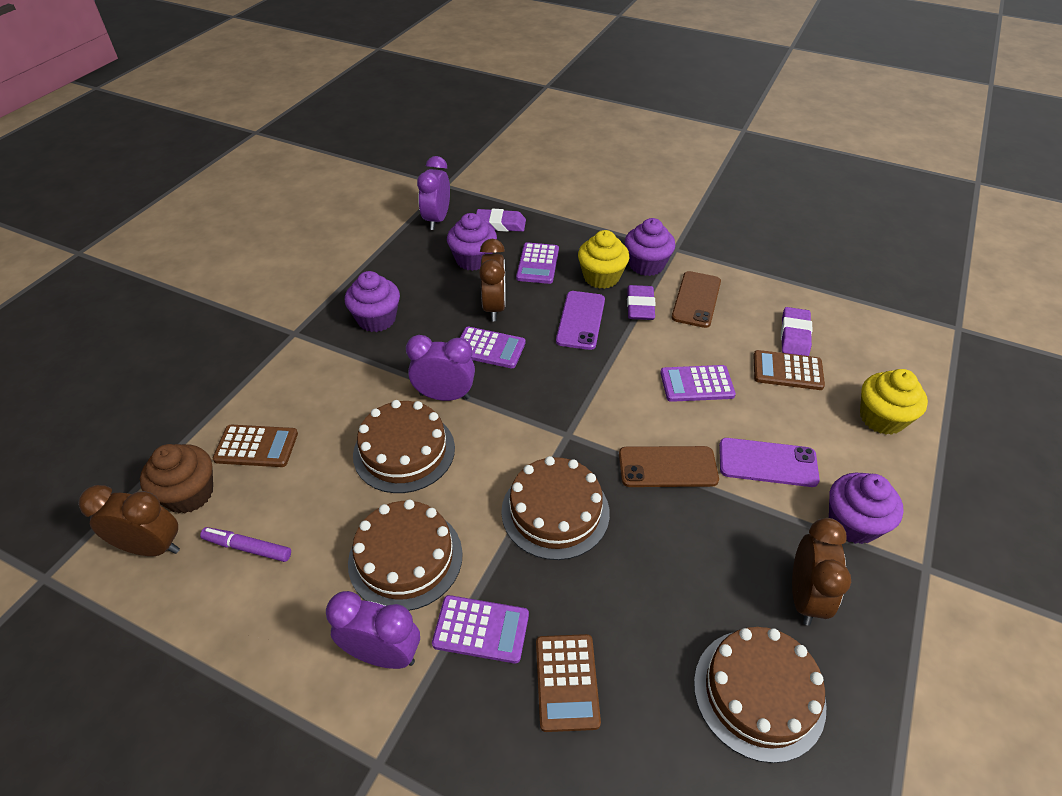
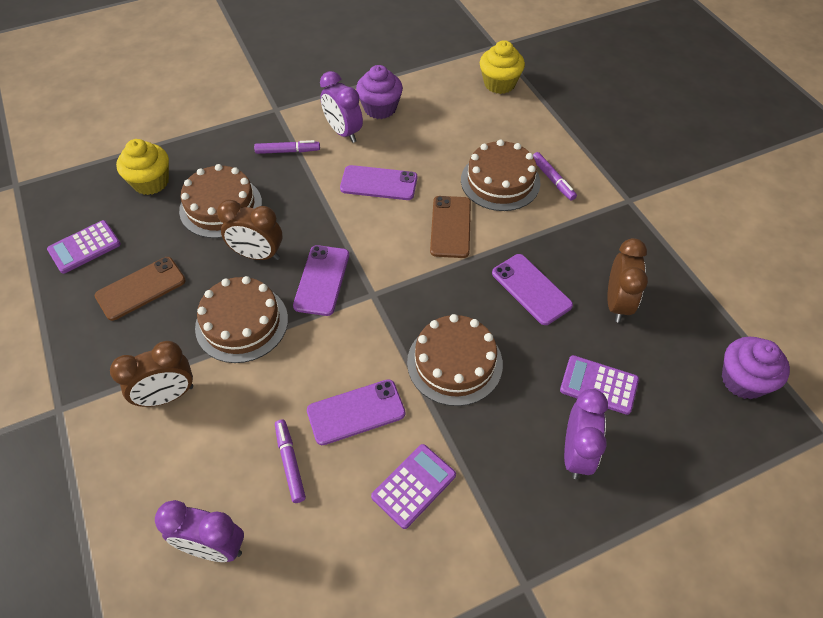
brown calculator: 3 -> 0
brown cupcake: 1 -> 0
purple calculator: 4 -> 3
purple cupcake: 4 -> 2
purple eraser: 3 -> 0
purple marker: 1 -> 3
purple phone: 2 -> 4

